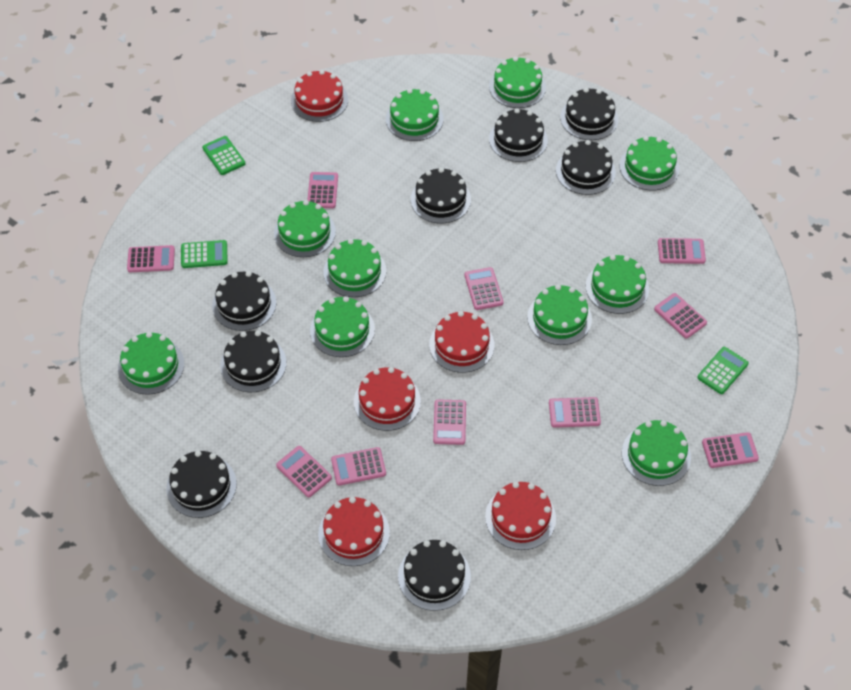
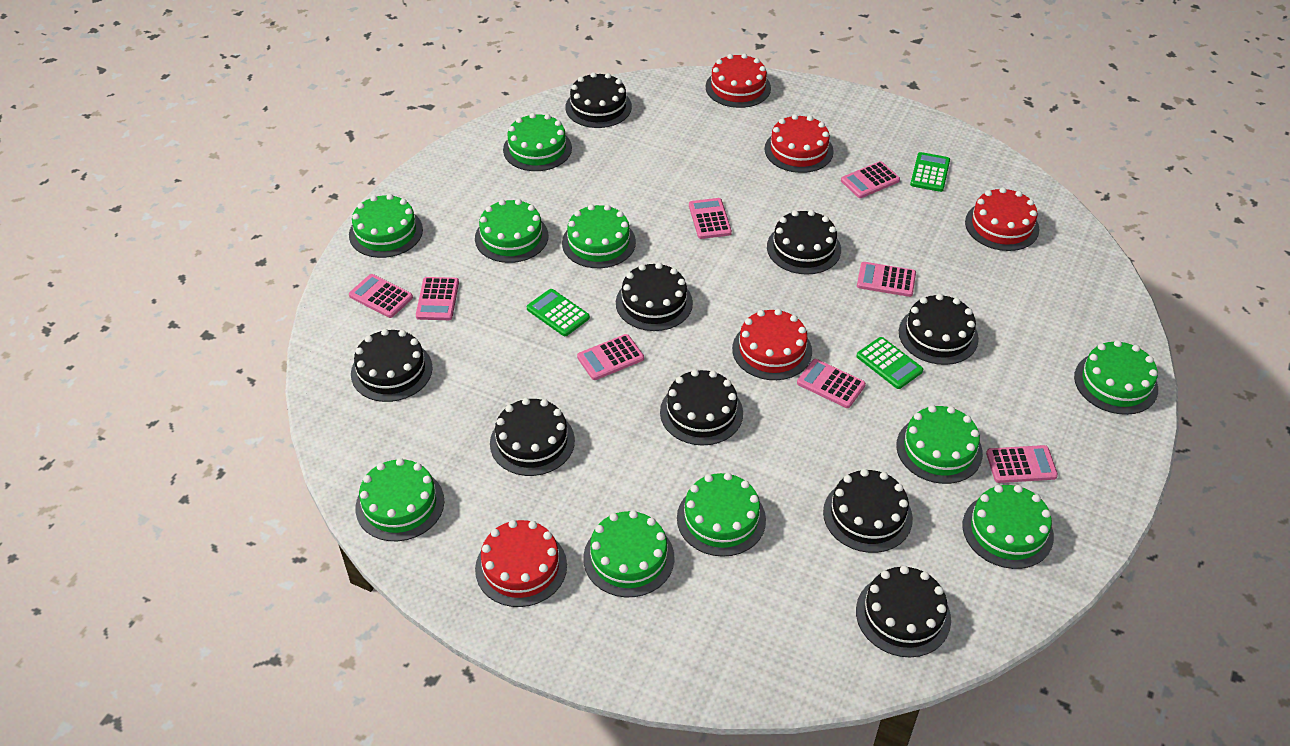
black cake: 8 -> 9
pink calculator: 10 -> 8

